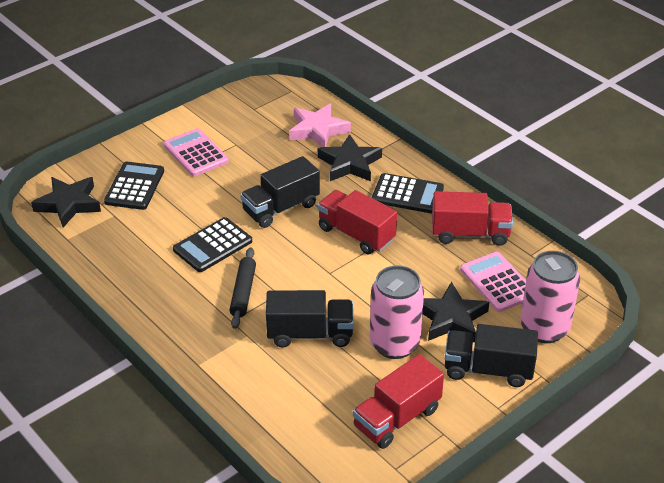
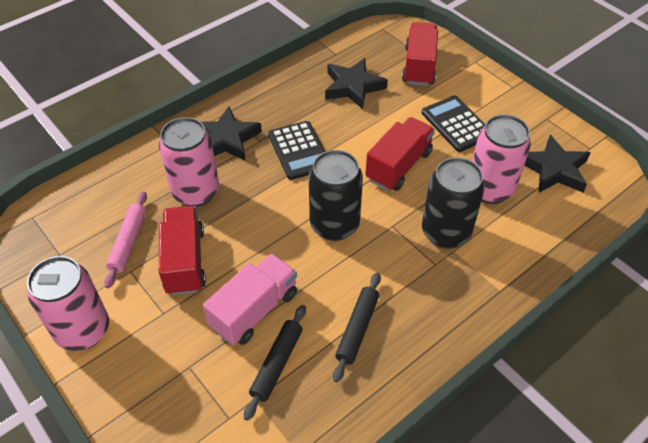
black calculator: 3 -> 2
black can: 0 -> 2
black rolling pin: 1 -> 2
black truck: 3 -> 0
pink calculator: 2 -> 0
pink can: 2 -> 3
pink rolling pin: 0 -> 1
pink star: 1 -> 0
pink truck: 0 -> 1

